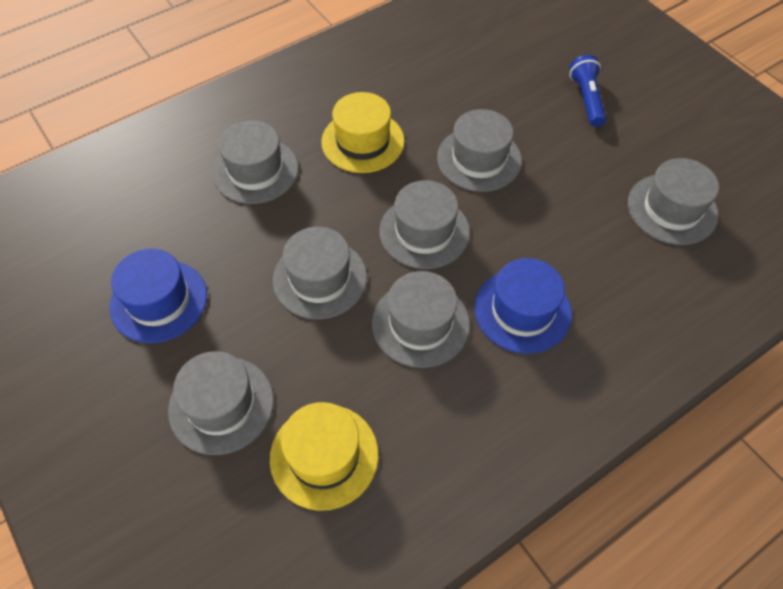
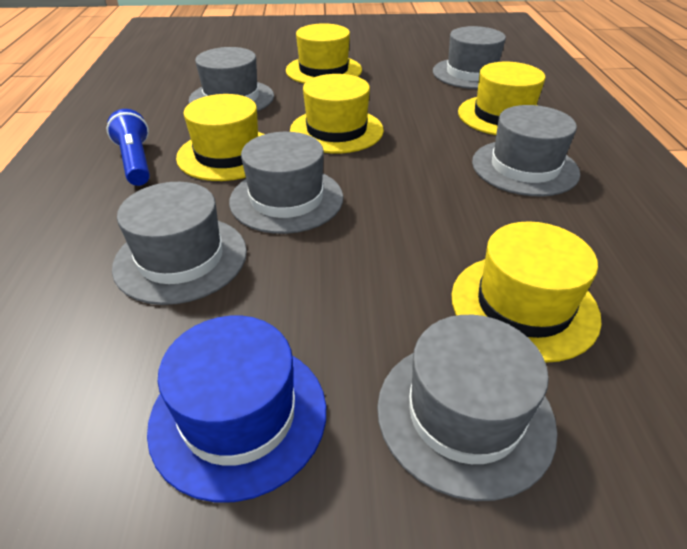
blue hat: 2 -> 1
grey hat: 7 -> 6
yellow hat: 2 -> 5

